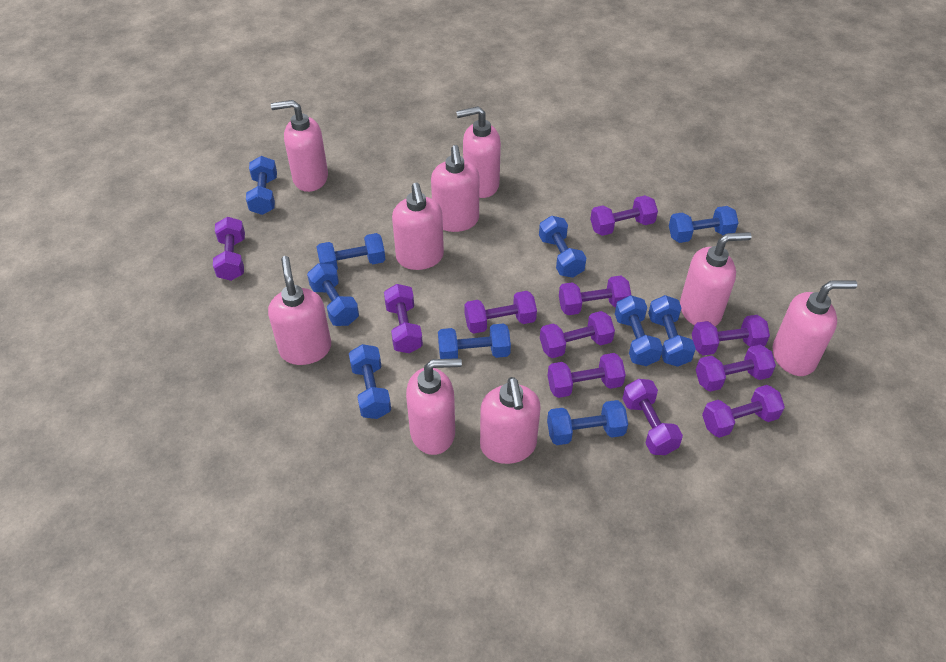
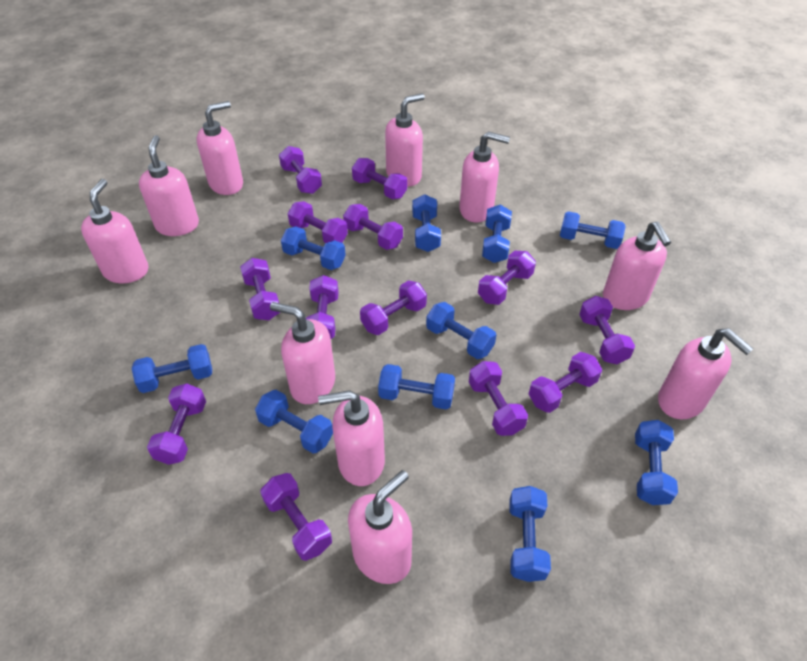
pink soap dispenser: 9 -> 10
purple dumbbell: 11 -> 13

